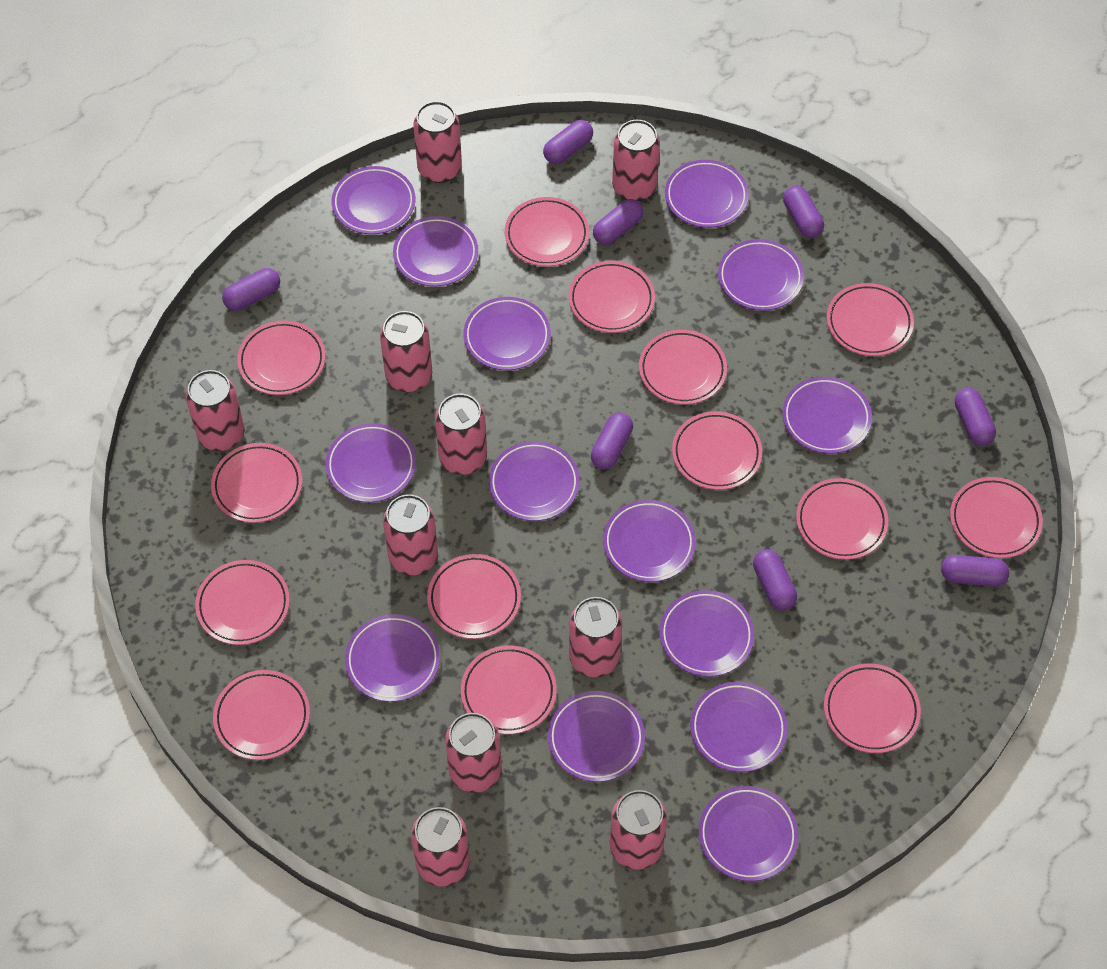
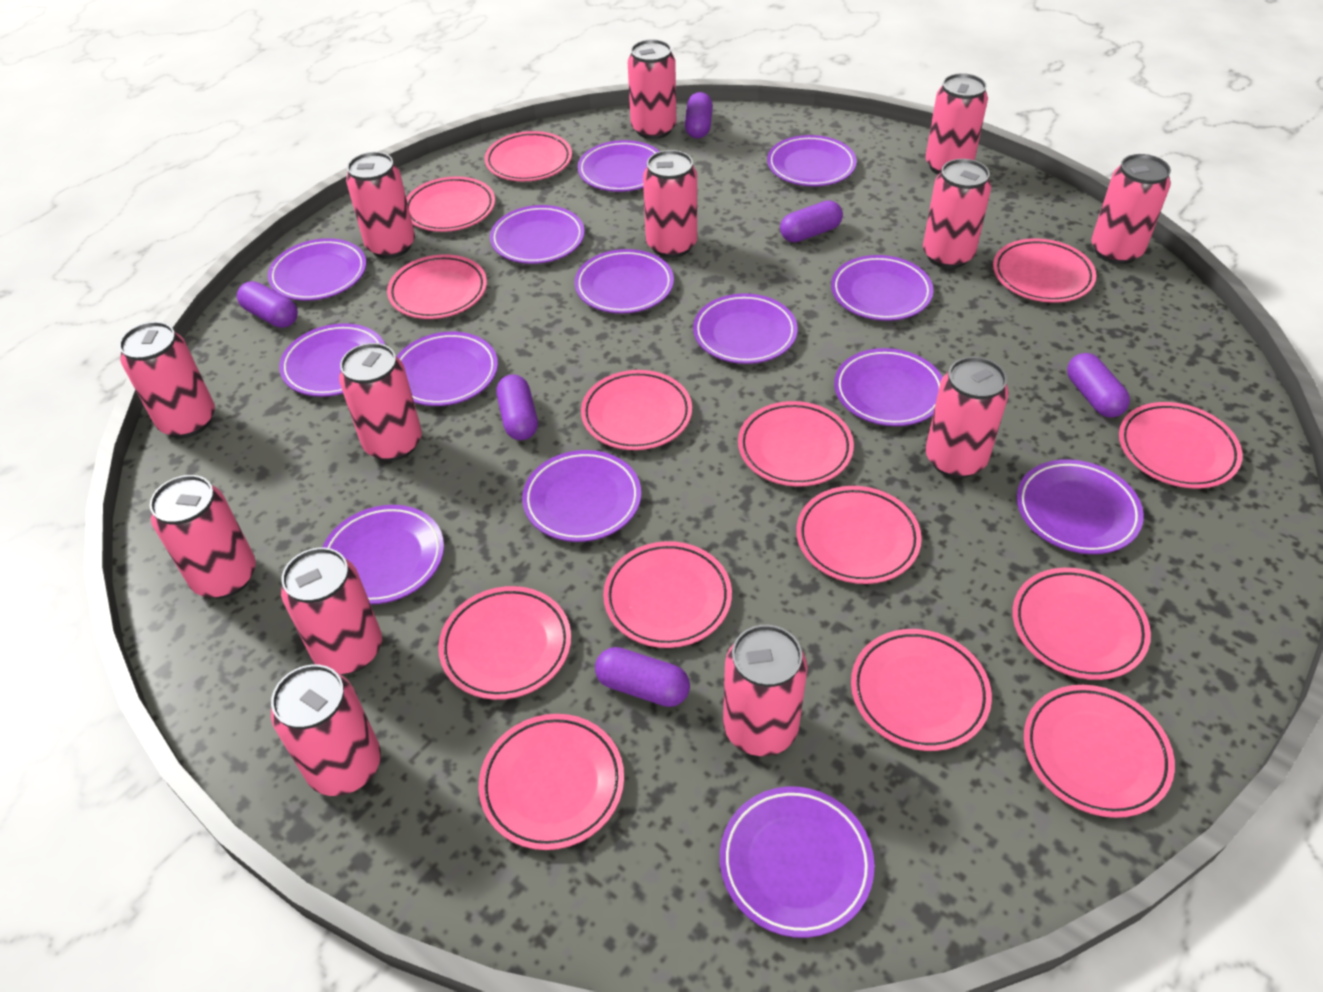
pink can: 10 -> 13
purple capsule: 8 -> 6

